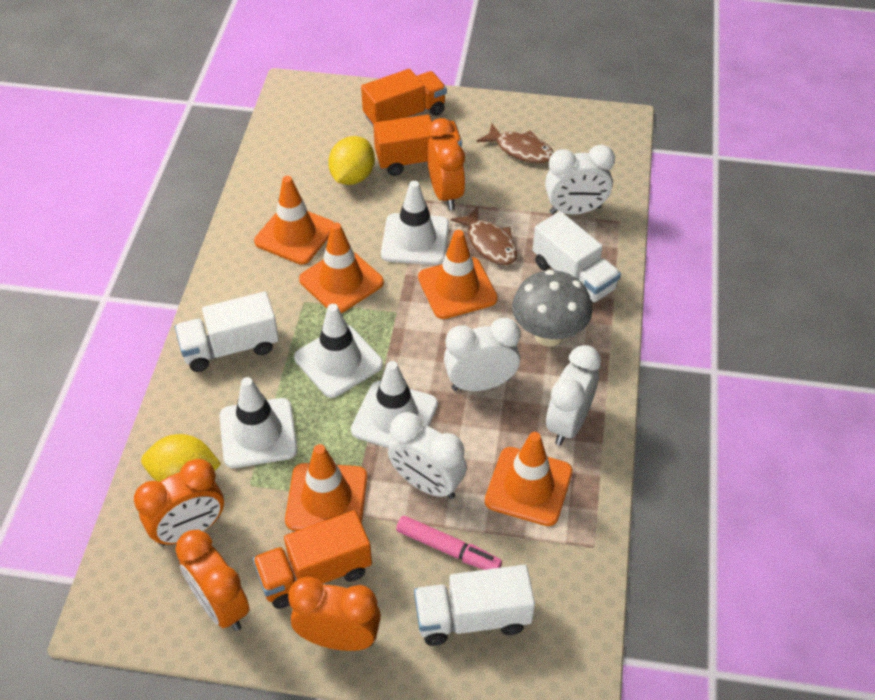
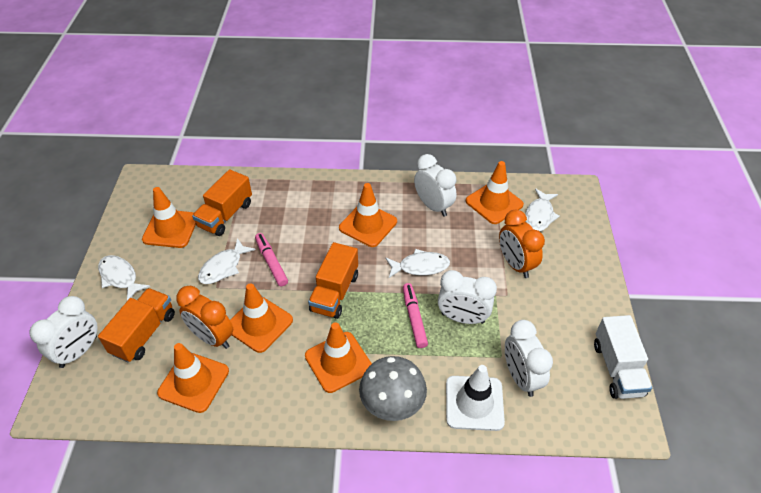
brown fish: 2 -> 0
orange clock: 4 -> 2
orange traffic cone: 5 -> 6
pink marker: 1 -> 2
white fish: 0 -> 4
white traffic cone: 4 -> 1
white truck: 3 -> 1
yellow lemon: 2 -> 0

